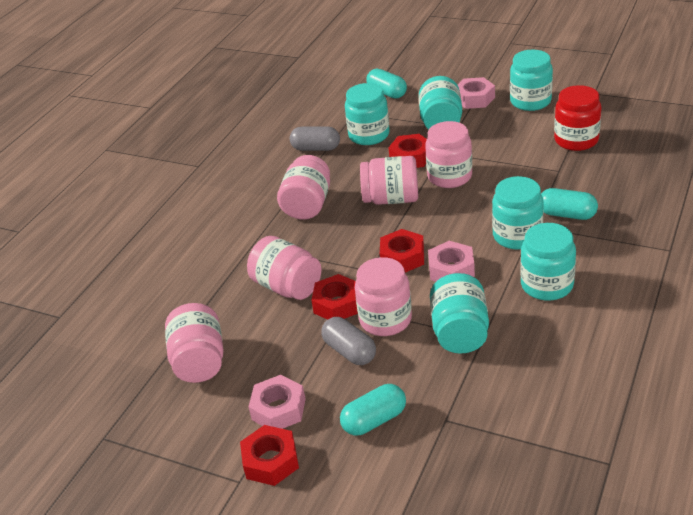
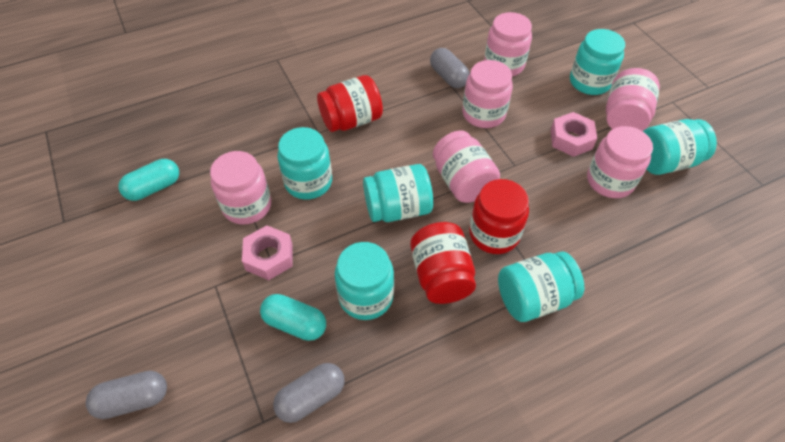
grey capsule: 2 -> 3
pink nut: 3 -> 2
red jar: 1 -> 3
red nut: 4 -> 0
turquoise capsule: 3 -> 2

